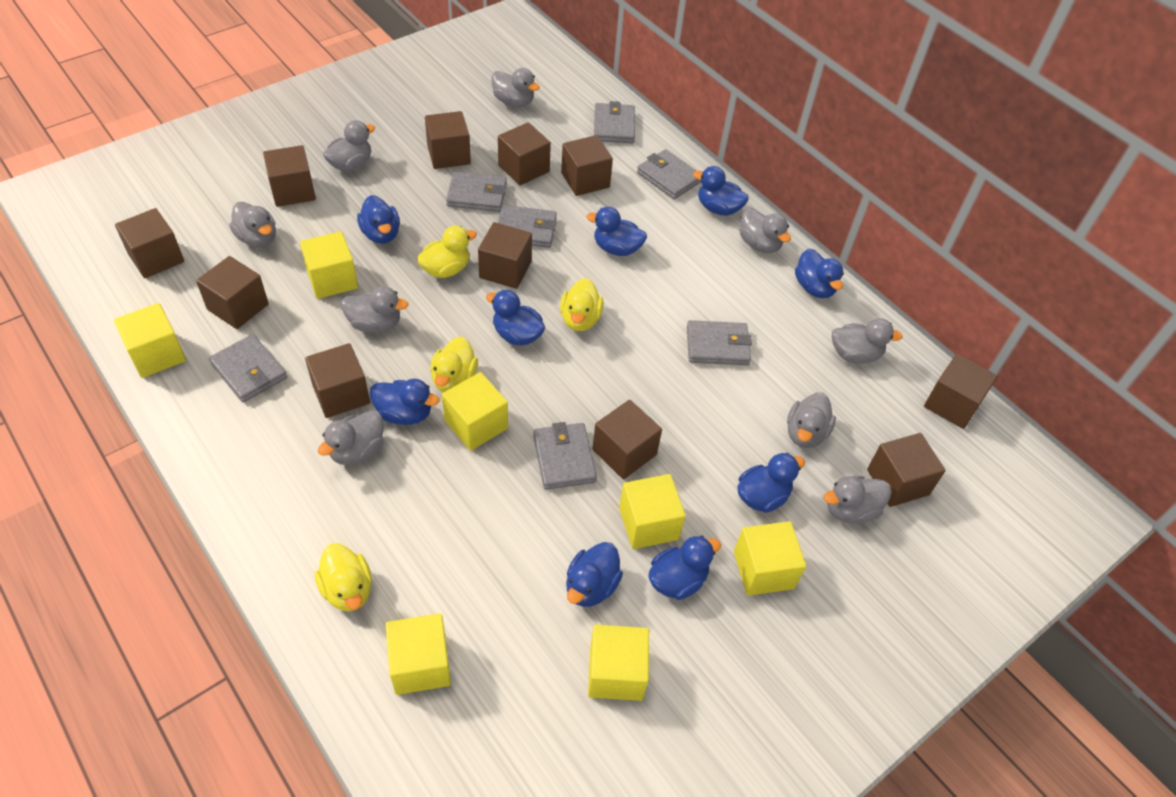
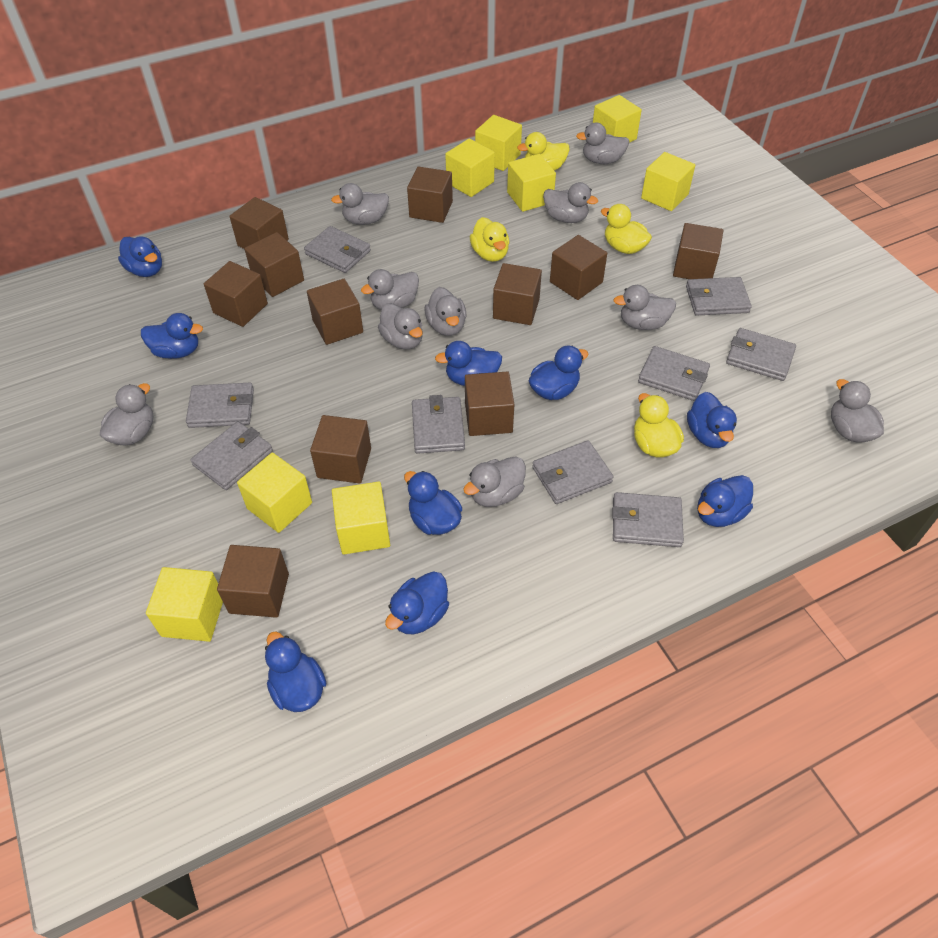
grey duck: 9 -> 10
grey wallet: 7 -> 9
yellow cube: 7 -> 8

